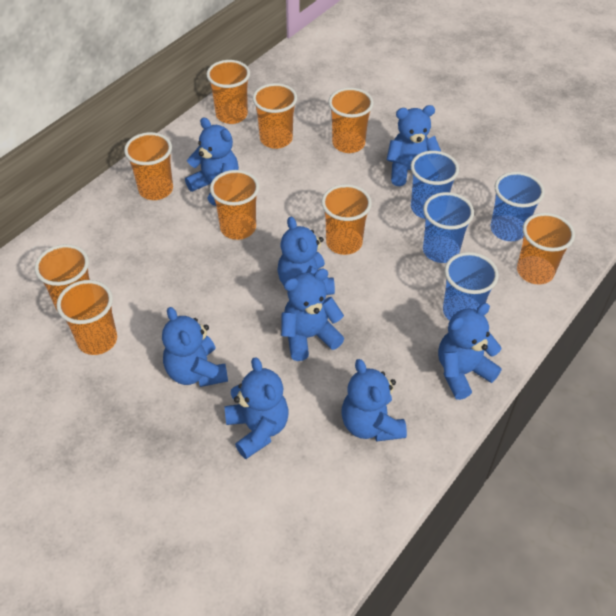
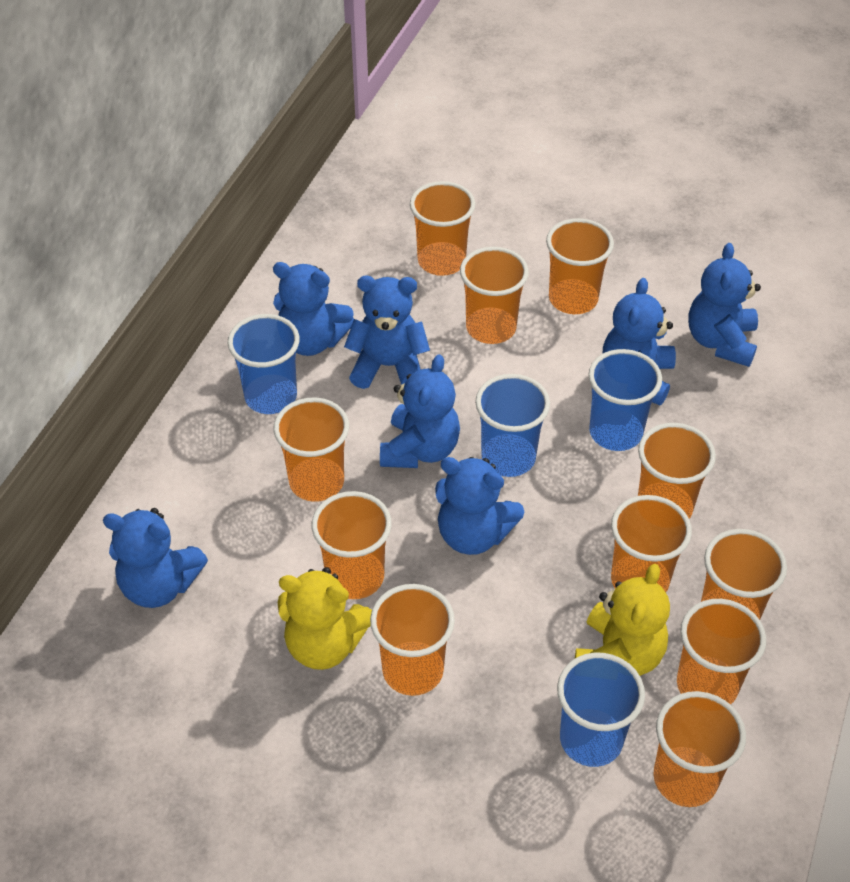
blue teddy bear: 8 -> 7
orange cup: 9 -> 11
yellow teddy bear: 0 -> 2

